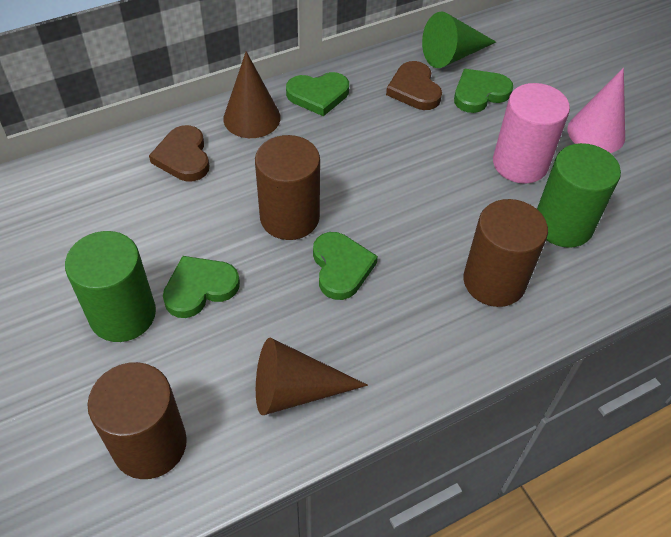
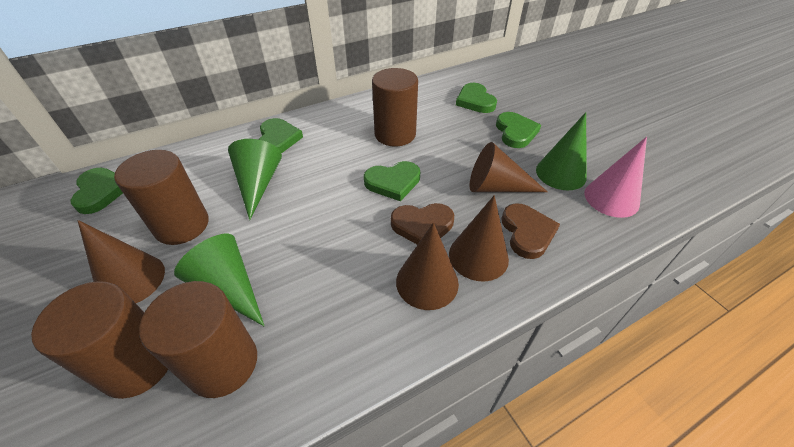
brown cone: 2 -> 4
brown cylinder: 3 -> 4
green cone: 1 -> 3
green cylinder: 2 -> 0
green heart: 4 -> 5
pink cylinder: 1 -> 0

